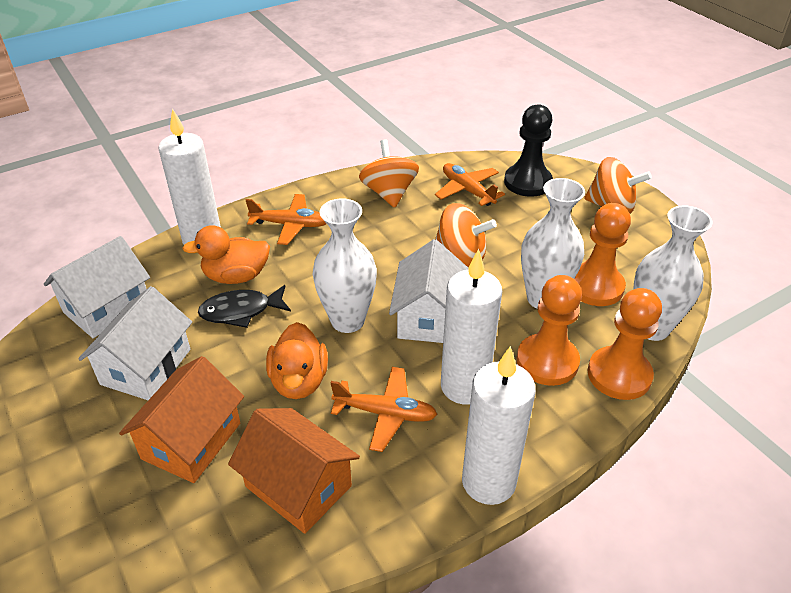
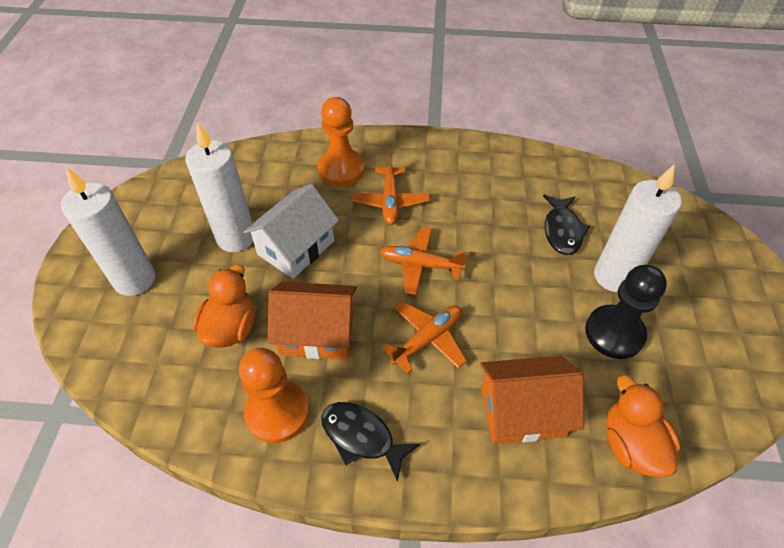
black fish: 1 -> 2
orange pawn: 3 -> 2
orange spinning top: 3 -> 0
white house: 3 -> 1
white vase: 3 -> 0

